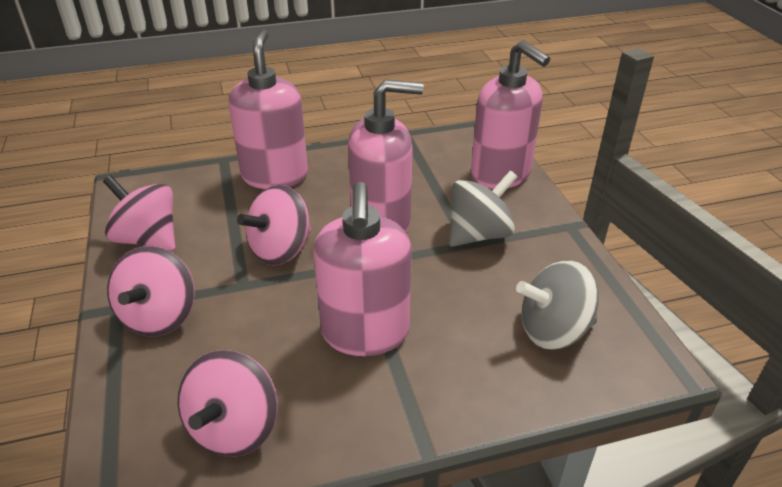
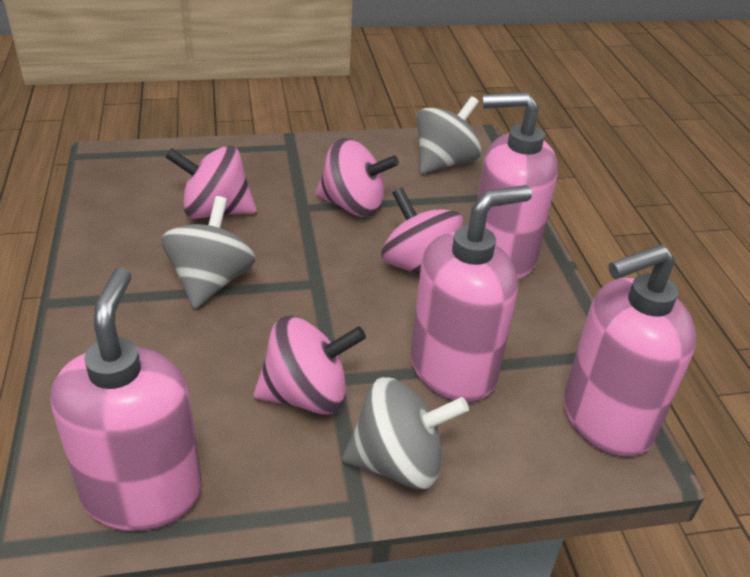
grey spinning top: 2 -> 3

